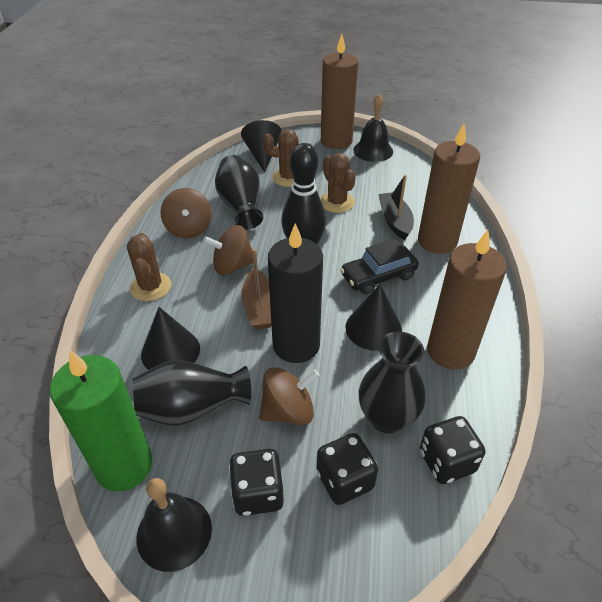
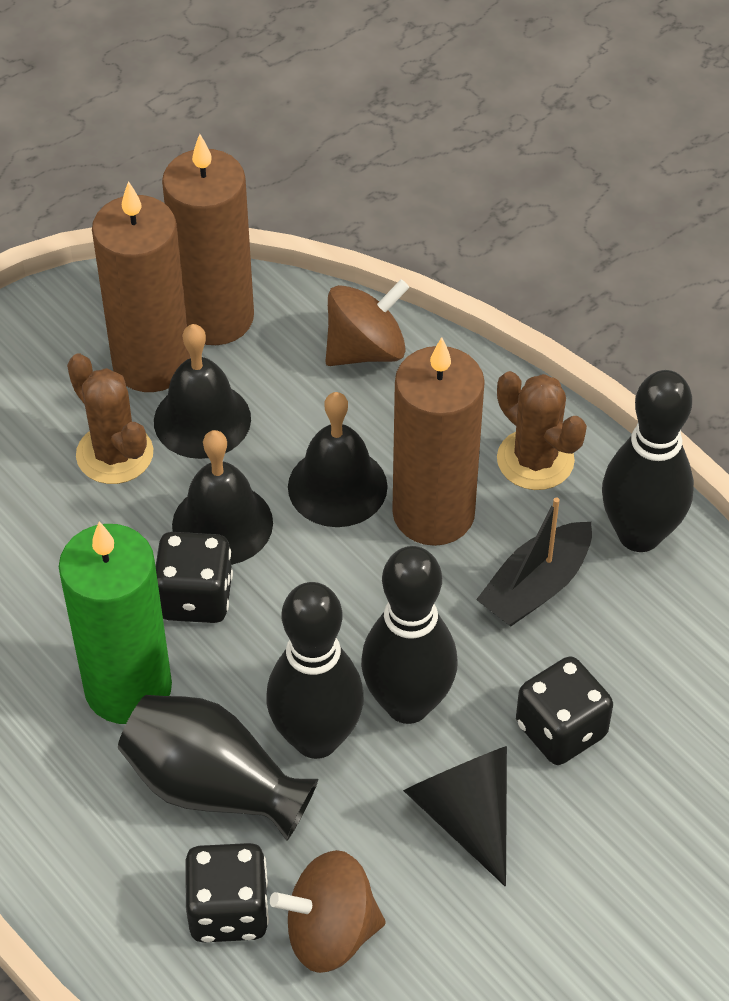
black bell: 2 -> 3
black bowling pin: 1 -> 3
black candle: 1 -> 0
black car: 1 -> 0
black cone: 3 -> 1
black vase: 3 -> 1
brown boat: 1 -> 0
brown cactus: 3 -> 2
brown spinning top: 3 -> 2

